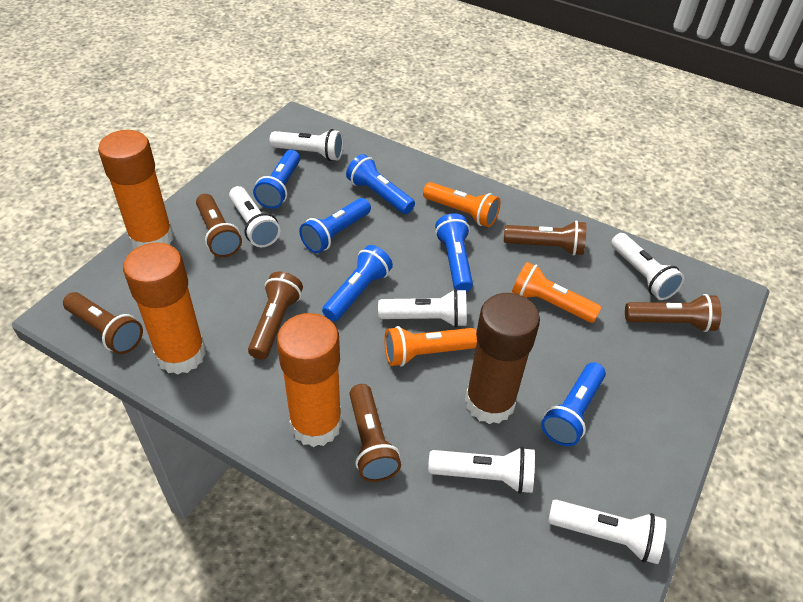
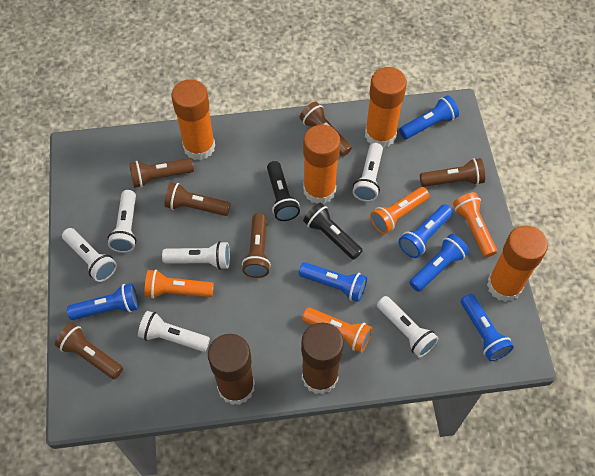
black flashlight: 0 -> 2
brown glue stick: 1 -> 2
orange flashlight: 3 -> 4
orange glue stick: 3 -> 4

